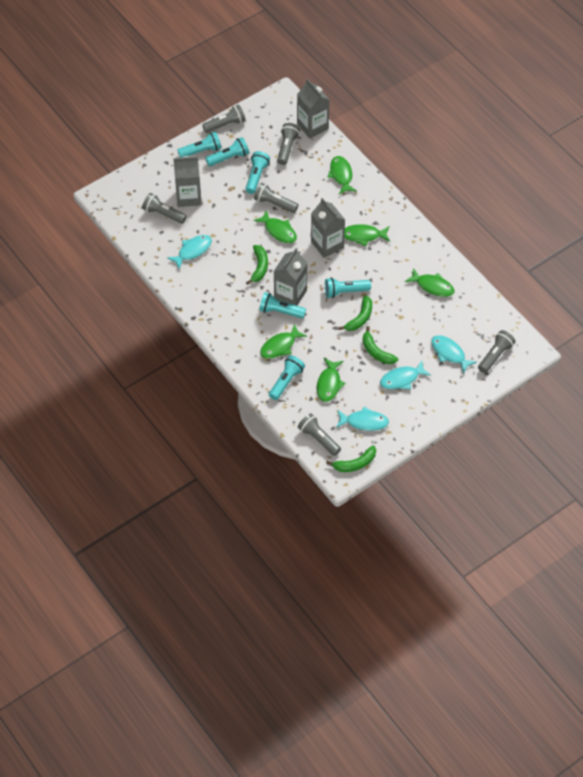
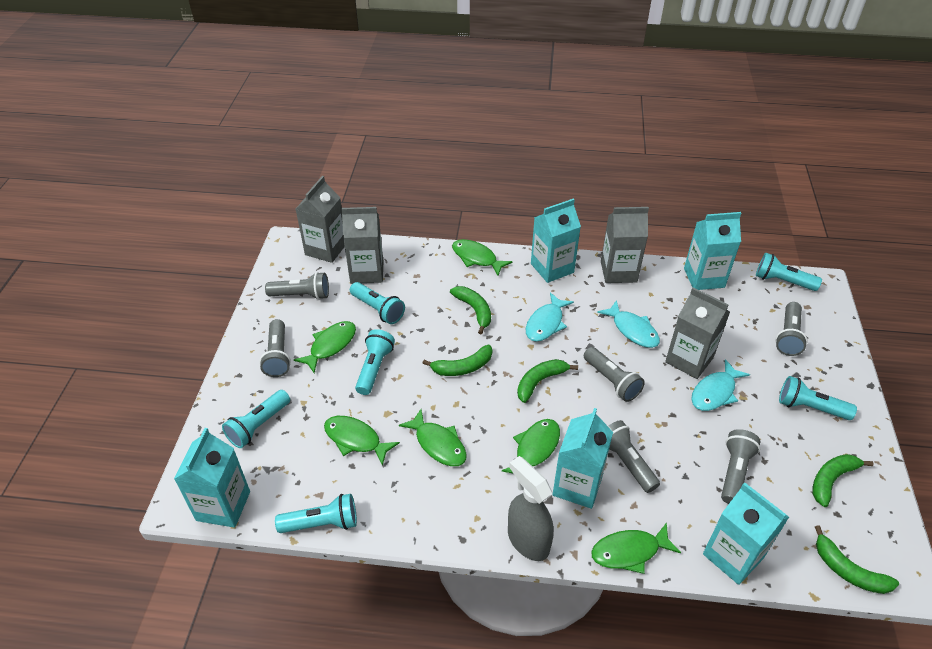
green banana: 4 -> 5
grey spray bottle: 0 -> 1
turquoise carton: 0 -> 5
turquoise fish: 4 -> 3

